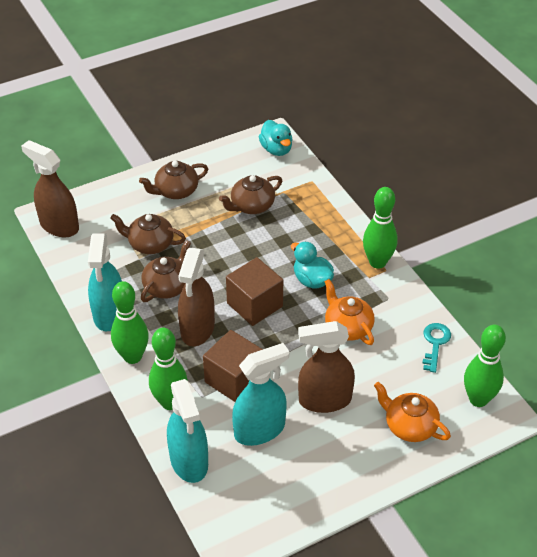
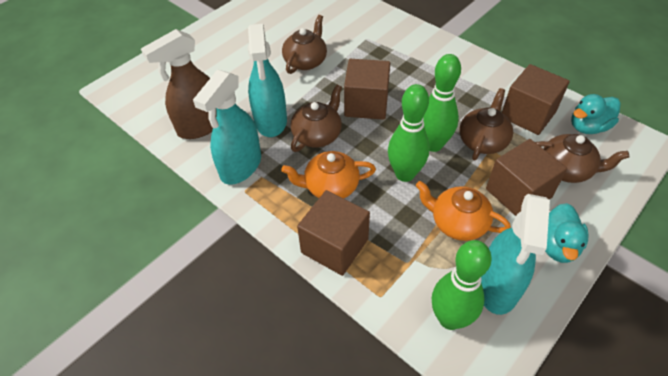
brown cube: 2 -> 4
brown spray bottle: 3 -> 1
green bowling pin: 4 -> 3
turquoise key: 1 -> 0

